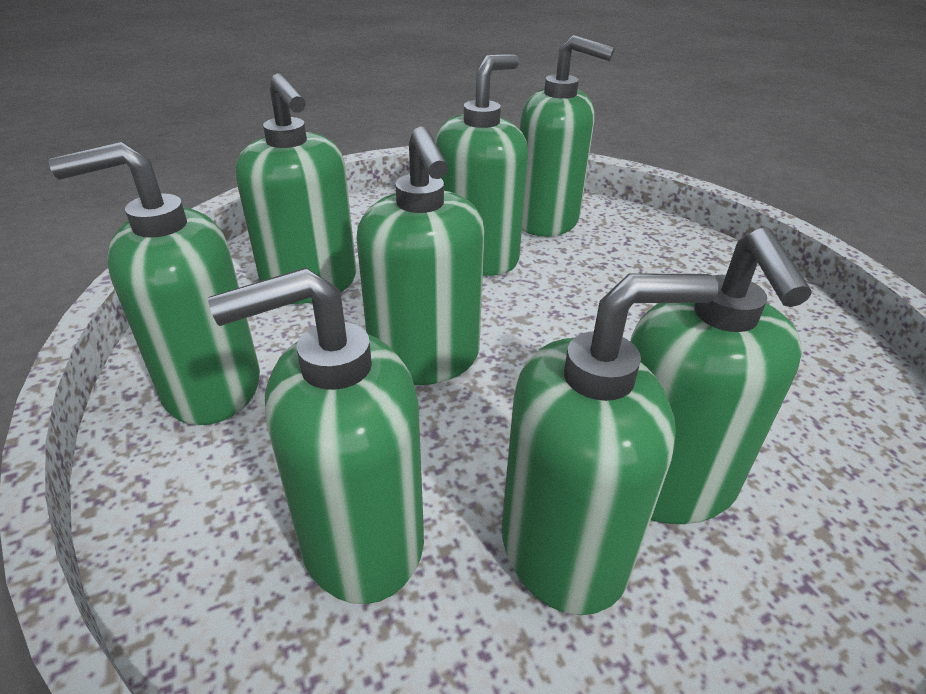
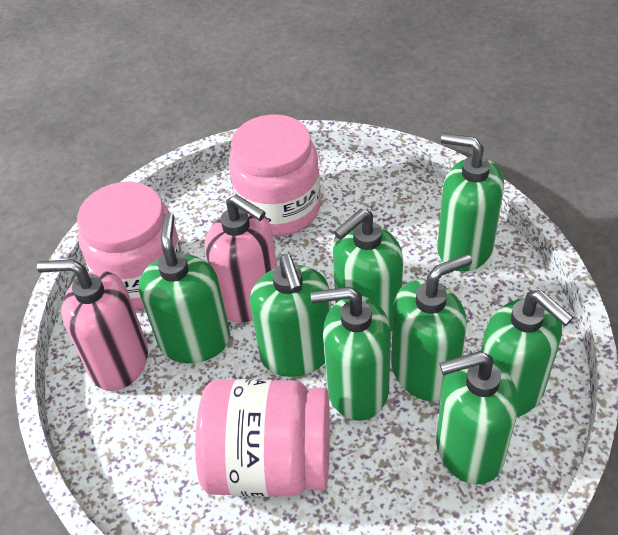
pink jar: 0 -> 3
pink soap dispenser: 0 -> 2

